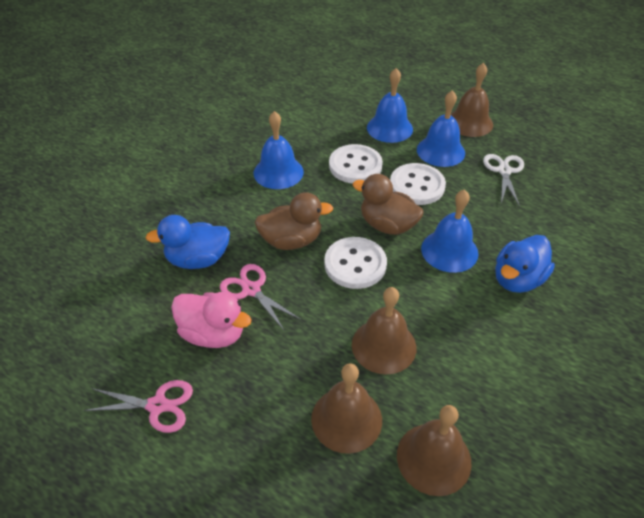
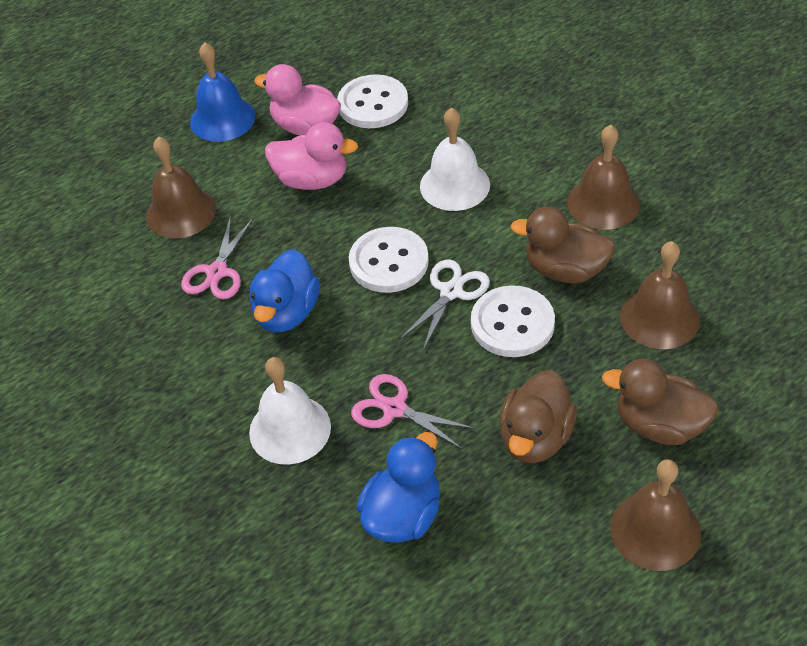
blue bell: 4 -> 1
brown duck: 2 -> 3
pink duck: 1 -> 2
white bell: 0 -> 2

